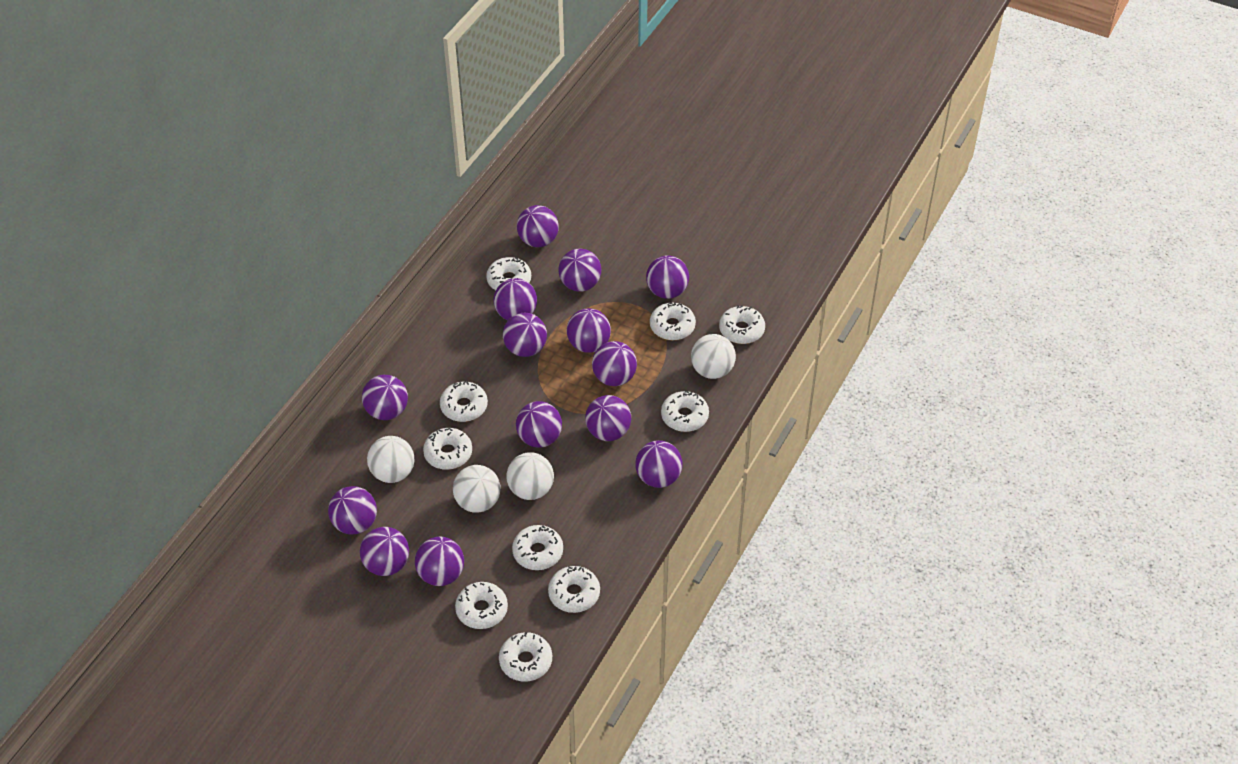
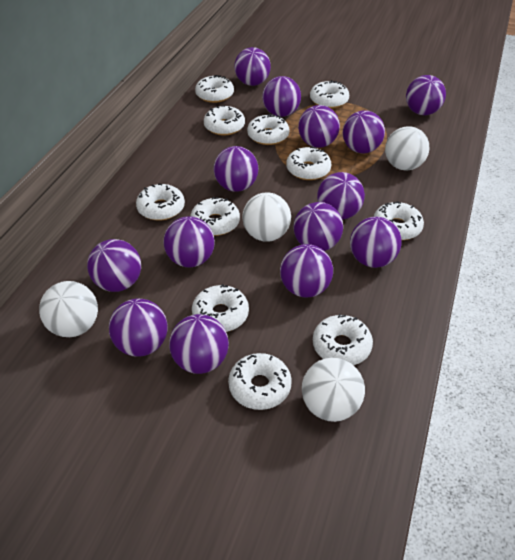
white donut: 10 -> 11

